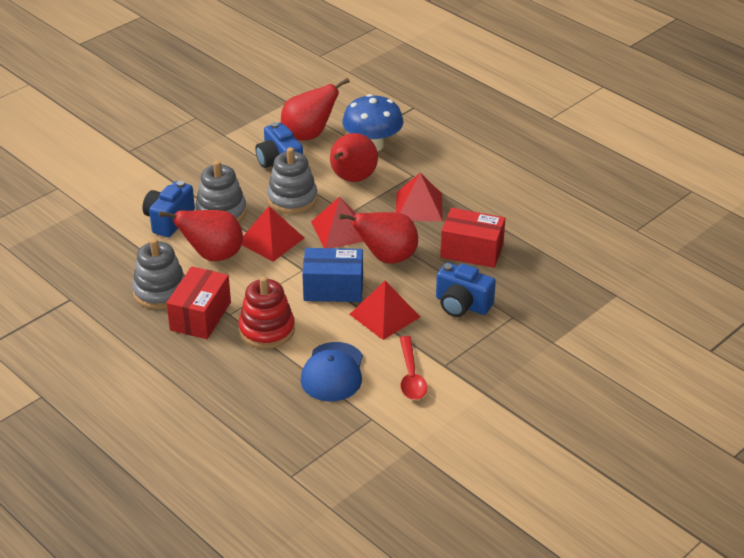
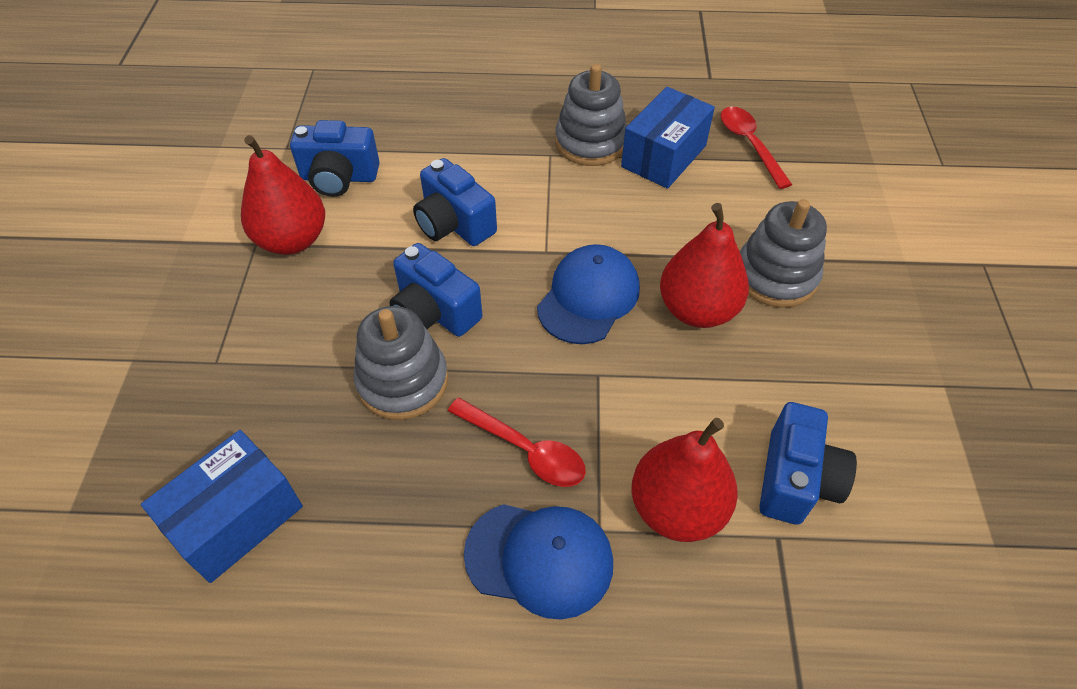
blue box: 1 -> 2
blue camera: 3 -> 4
blue cap: 1 -> 2
blue mushroom: 1 -> 0
red box: 2 -> 0
red pear: 4 -> 3
red pyramid: 4 -> 0
red spoon: 1 -> 2
red stacking toy: 1 -> 0

